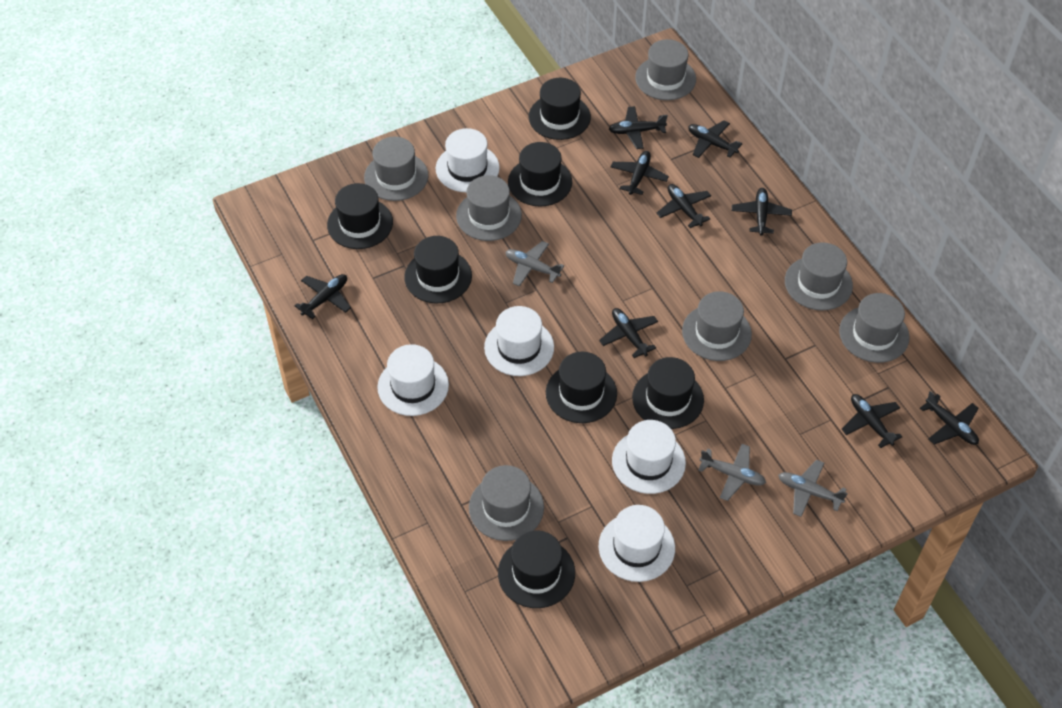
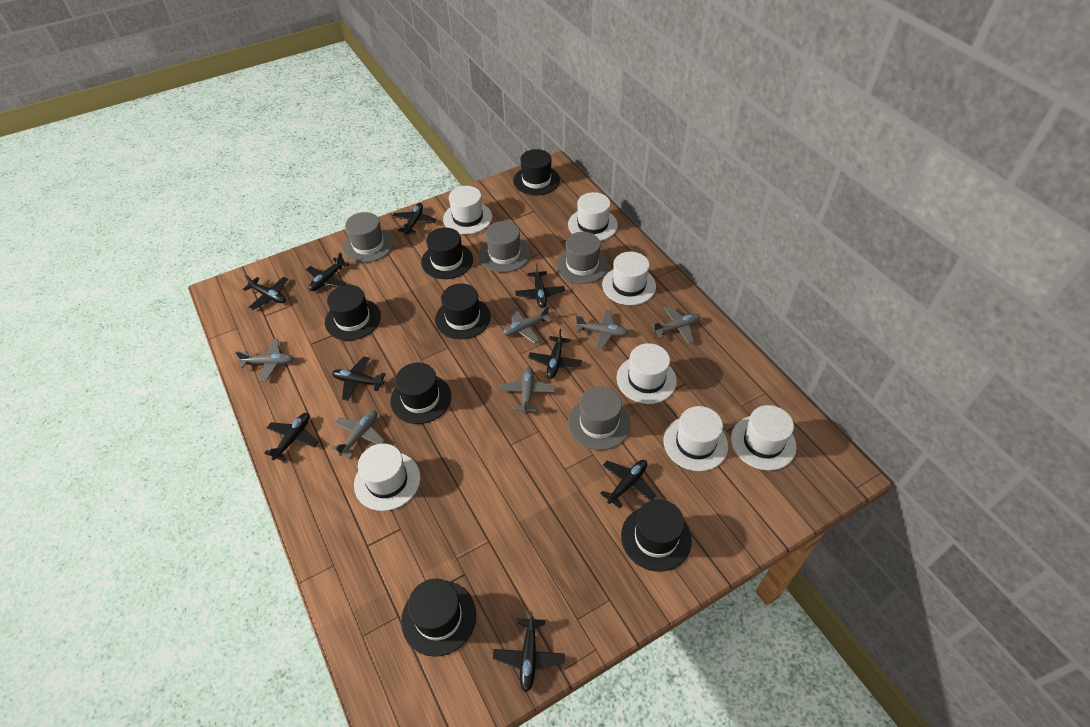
grey hat: 7 -> 4
grey plane: 3 -> 6
white hat: 5 -> 7

